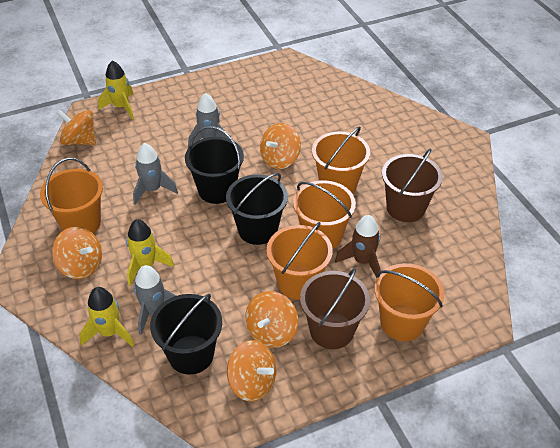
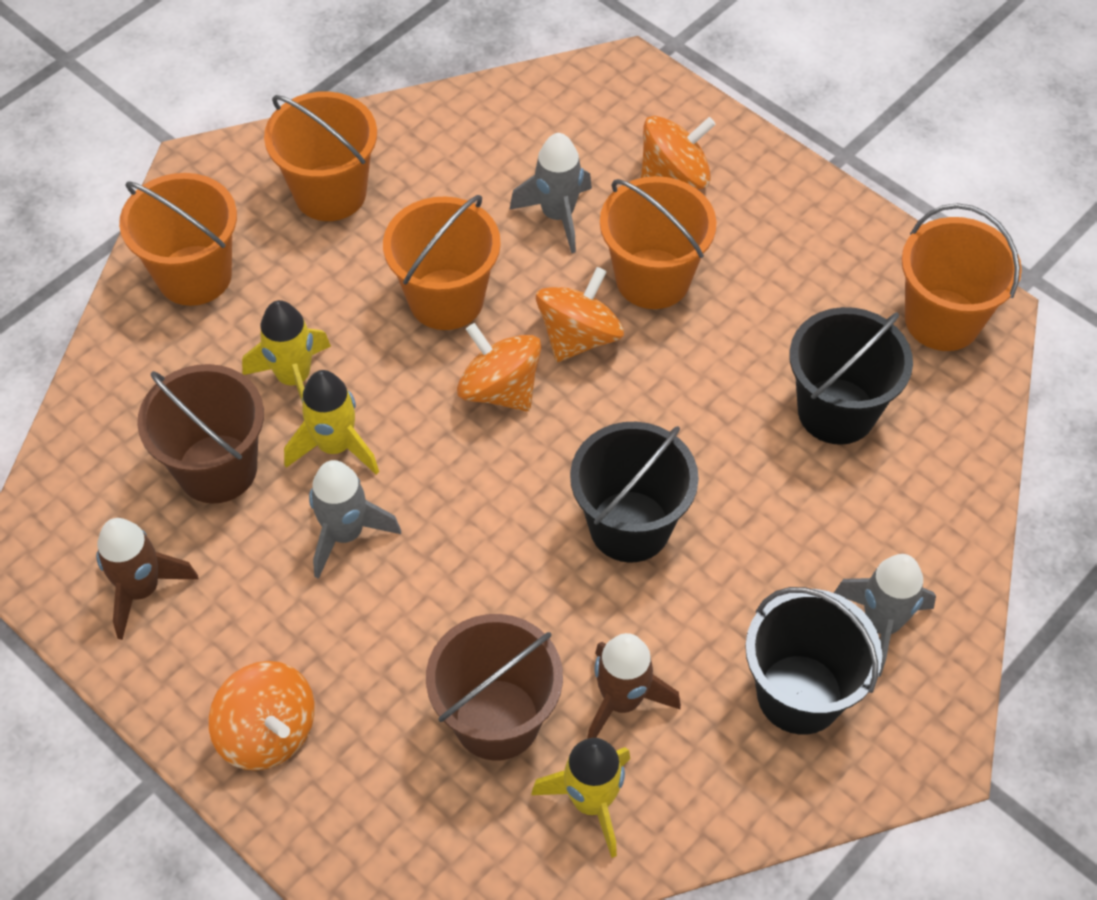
brown rocket: 1 -> 2
orange spinning top: 5 -> 4

